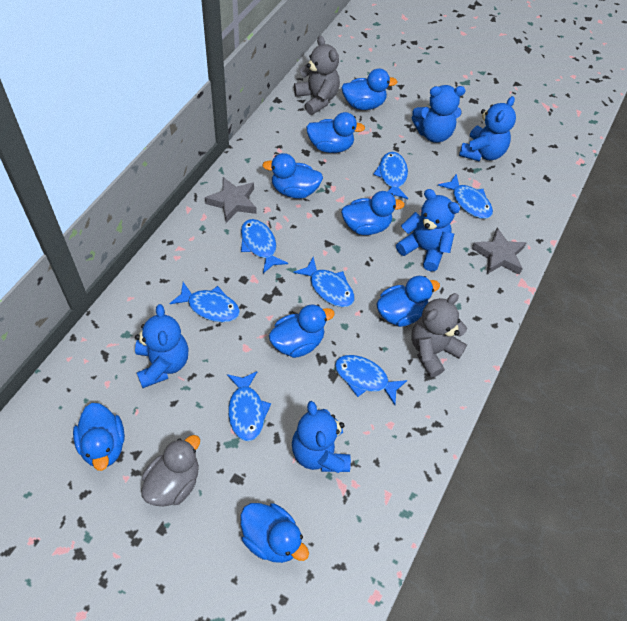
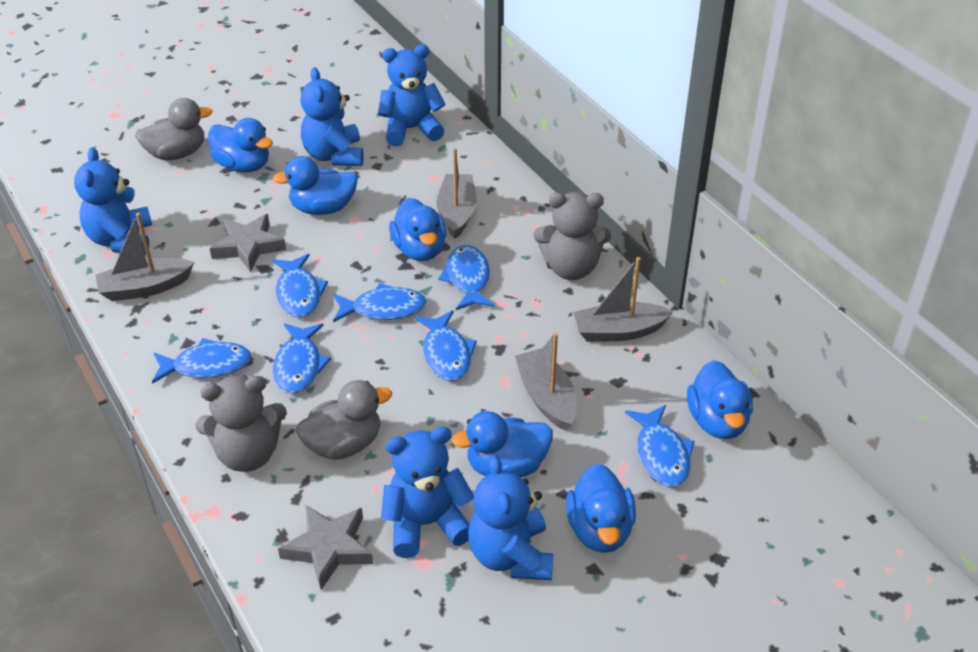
blue duck: 8 -> 6
grey boat: 0 -> 4
grey duck: 1 -> 2

